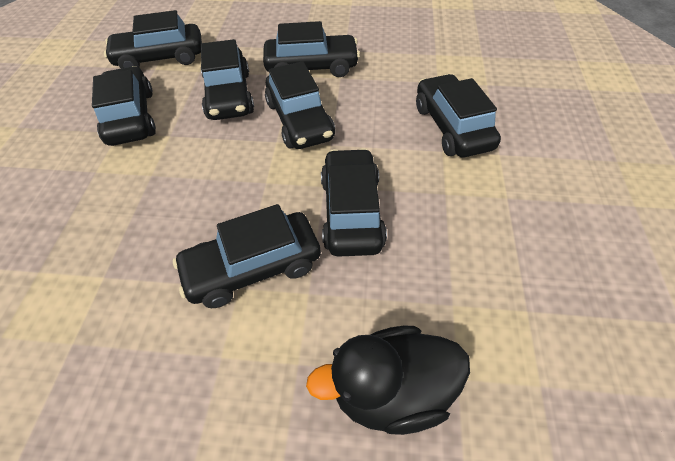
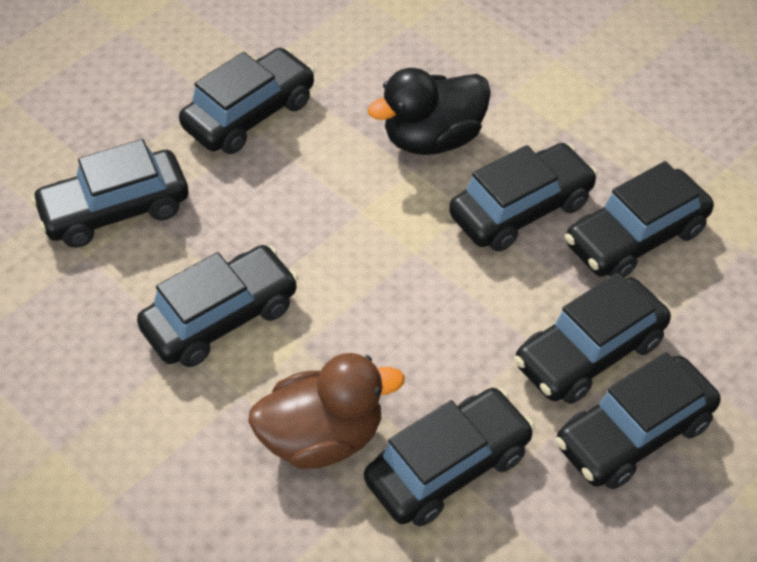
brown duck: 0 -> 1

